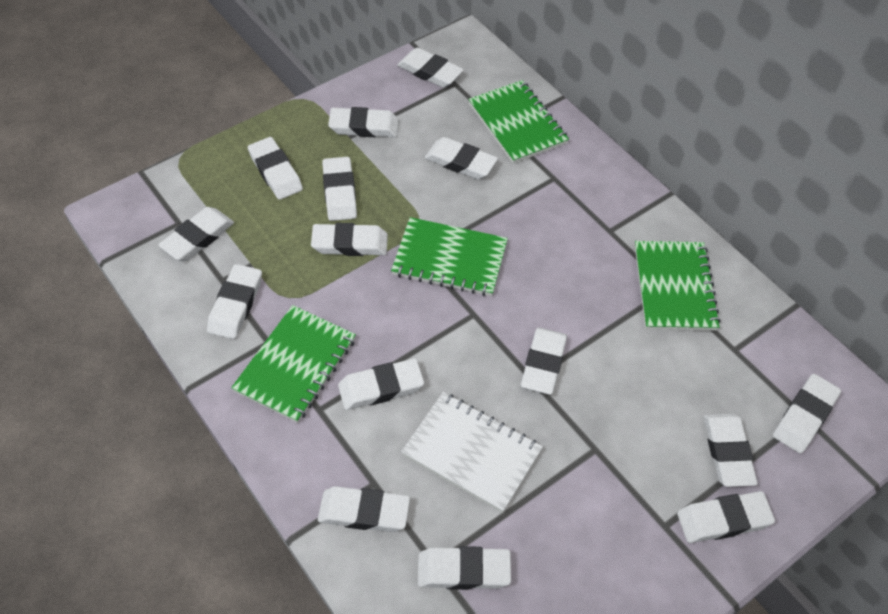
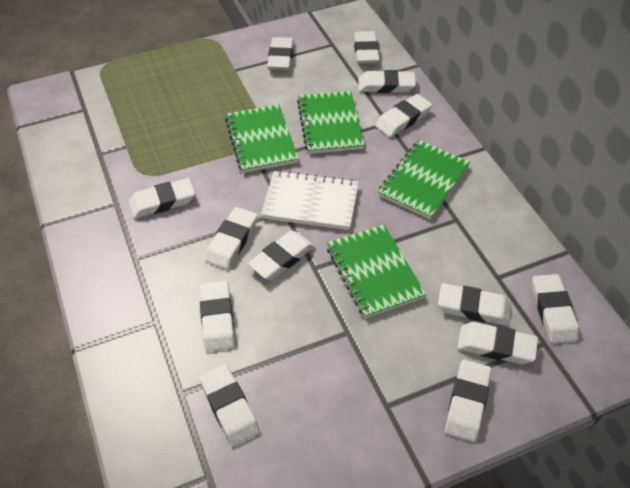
white eraser: 15 -> 13

